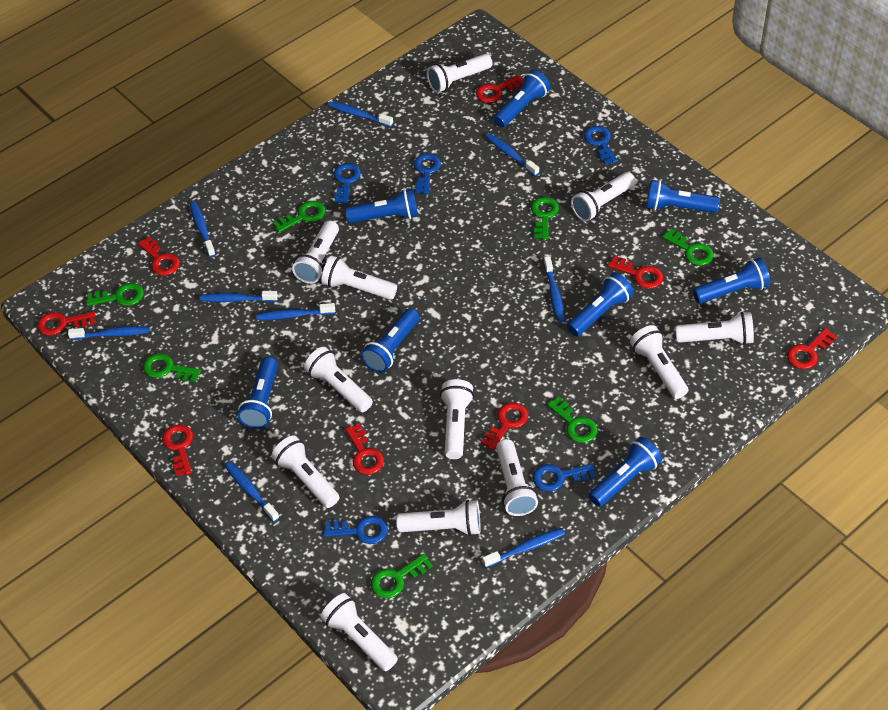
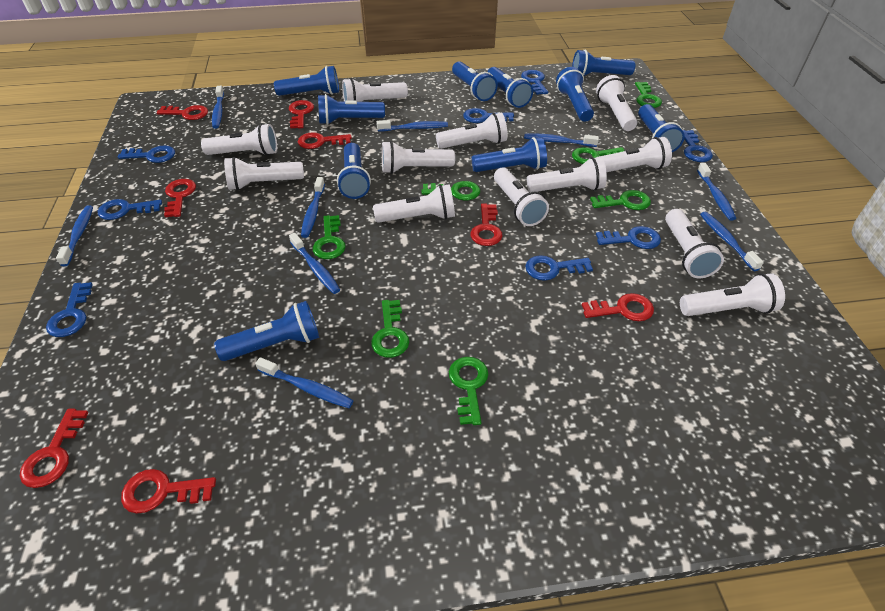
blue flashlight: 8 -> 10
blue key: 5 -> 8

